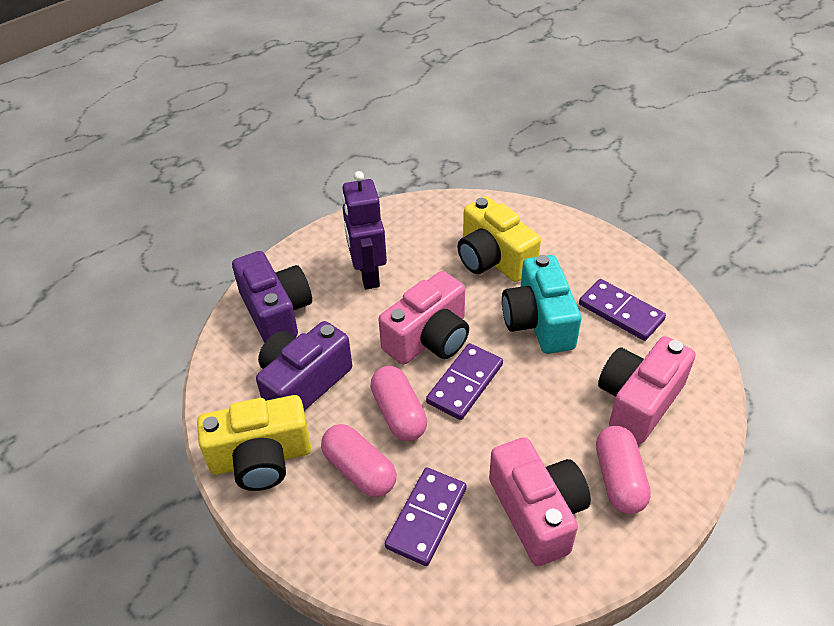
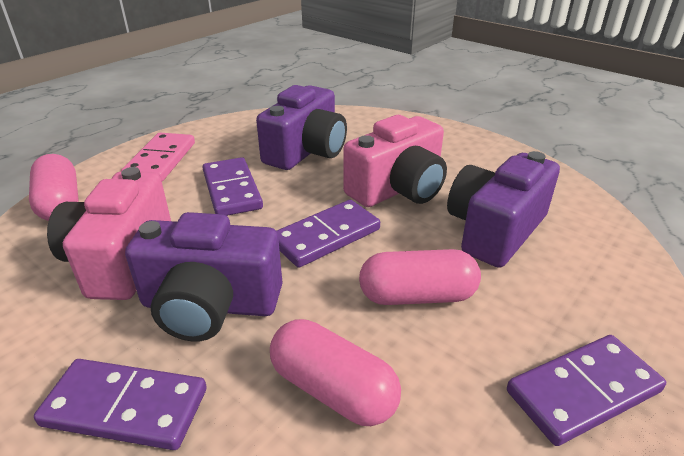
pink camera: 3 -> 2
pink domino: 0 -> 1
purple camera: 2 -> 3
purple domino: 3 -> 4
purple robot: 1 -> 0
turquoise camera: 1 -> 0
yellow camera: 2 -> 0

